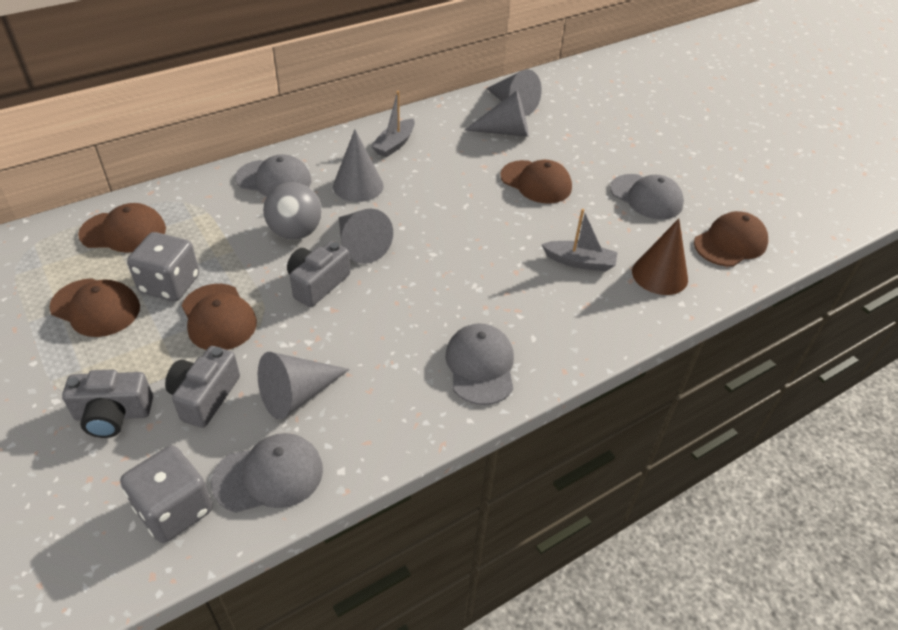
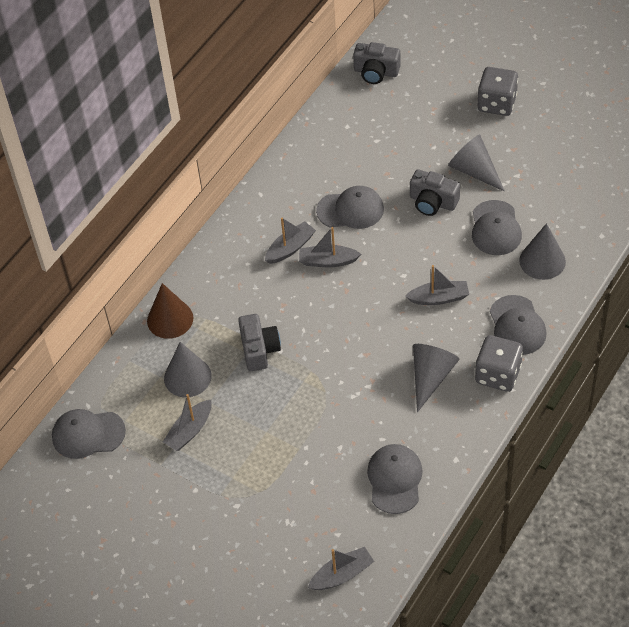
brown cap: 5 -> 0
grey ball: 1 -> 0
grey boat: 2 -> 5
grey cap: 4 -> 5
grey cone: 5 -> 4

